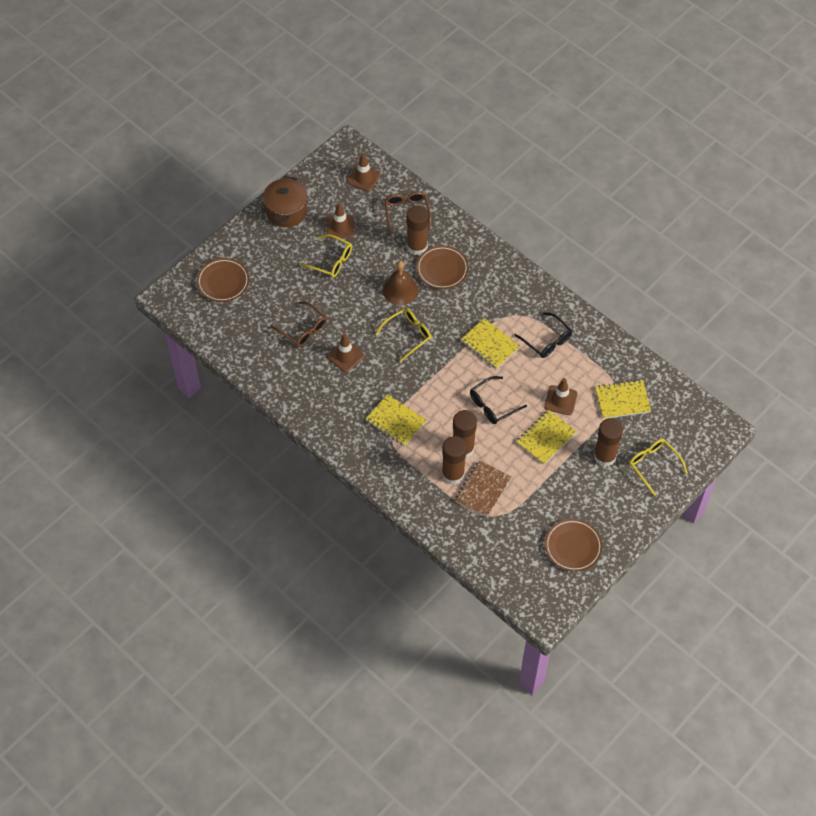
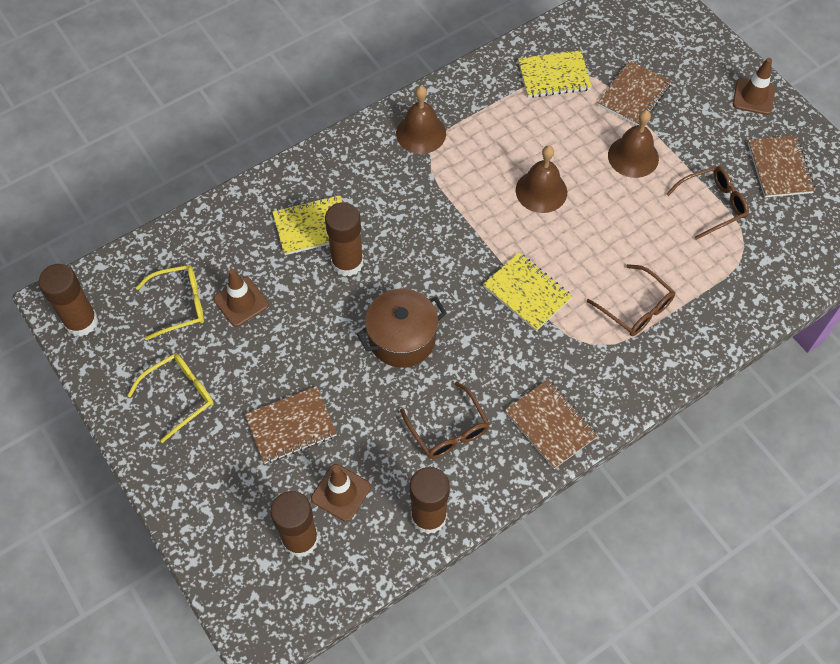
black glasses: 2 -> 0
brown bell: 1 -> 3
brown glasses: 2 -> 3
brown notebook: 1 -> 4
brown plate: 3 -> 0
brown traffic cone: 4 -> 3
yellow glasses: 3 -> 2
yellow notebook: 4 -> 3

